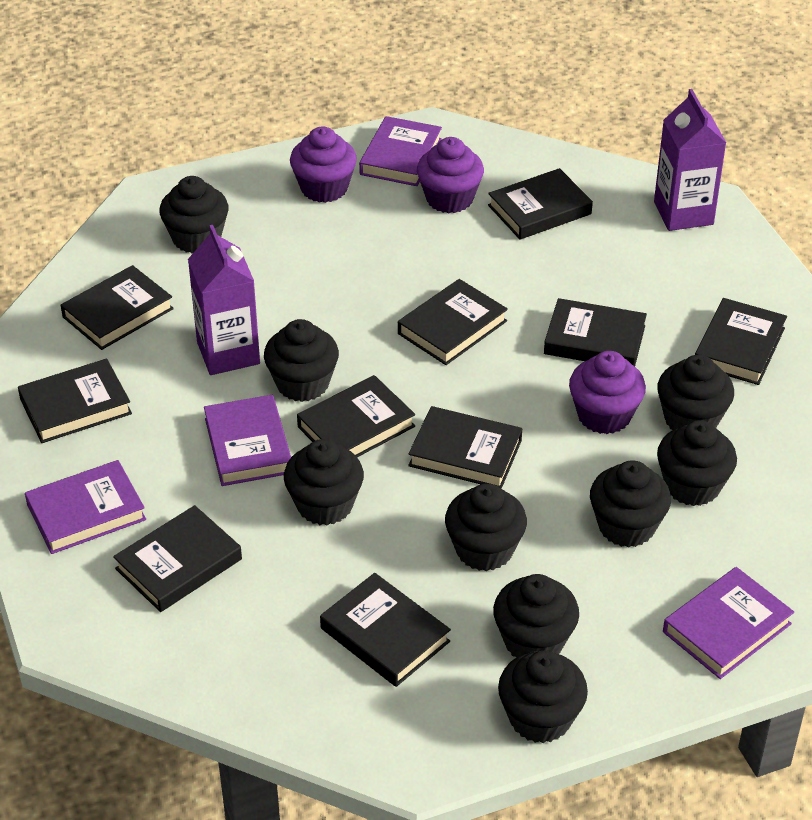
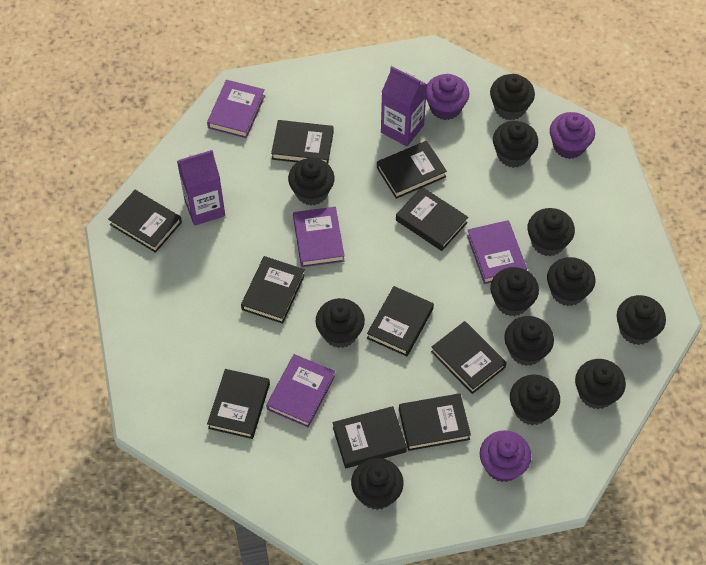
black cupcake: 9 -> 12

